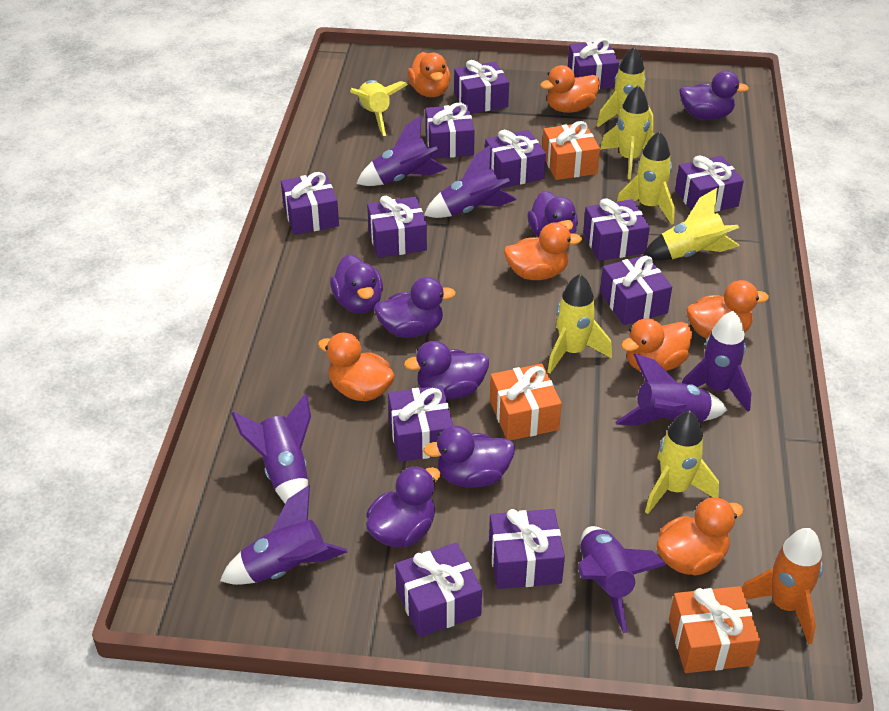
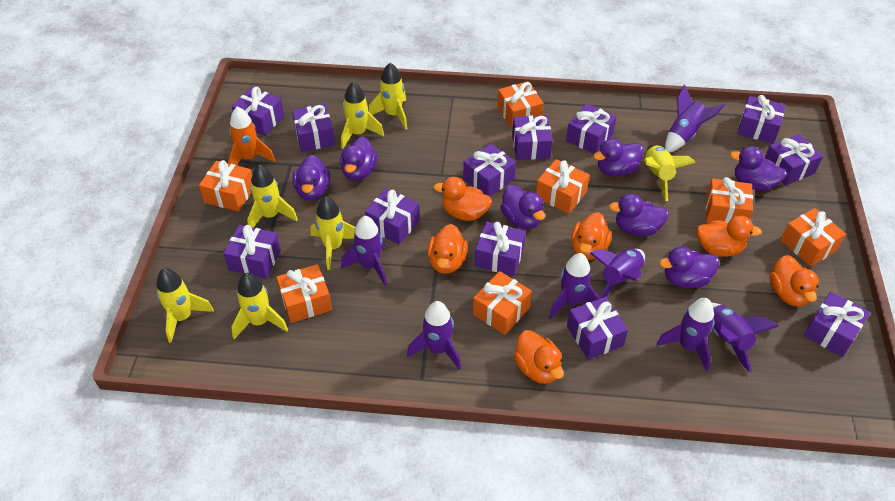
orange duck: 7 -> 6
orange gift: 3 -> 7

